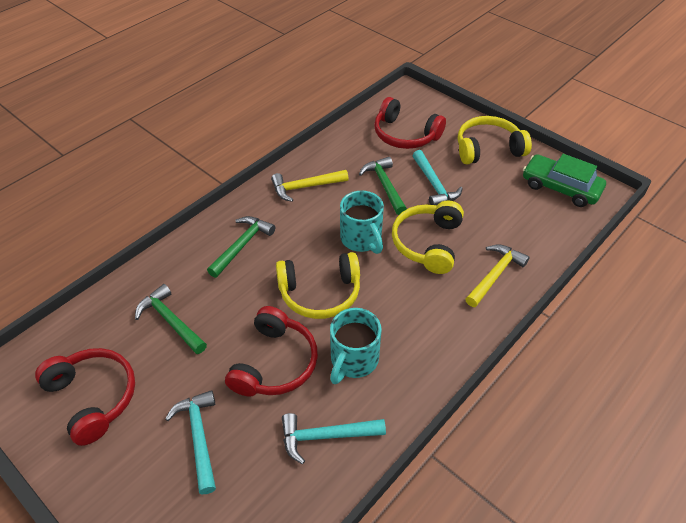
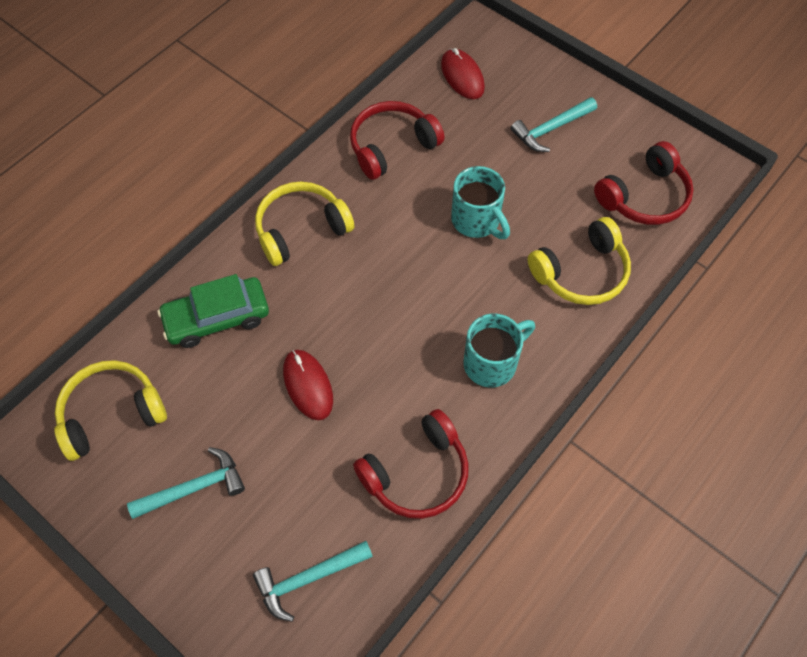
green hammer: 3 -> 0
red mouse: 0 -> 2
yellow hammer: 2 -> 0

